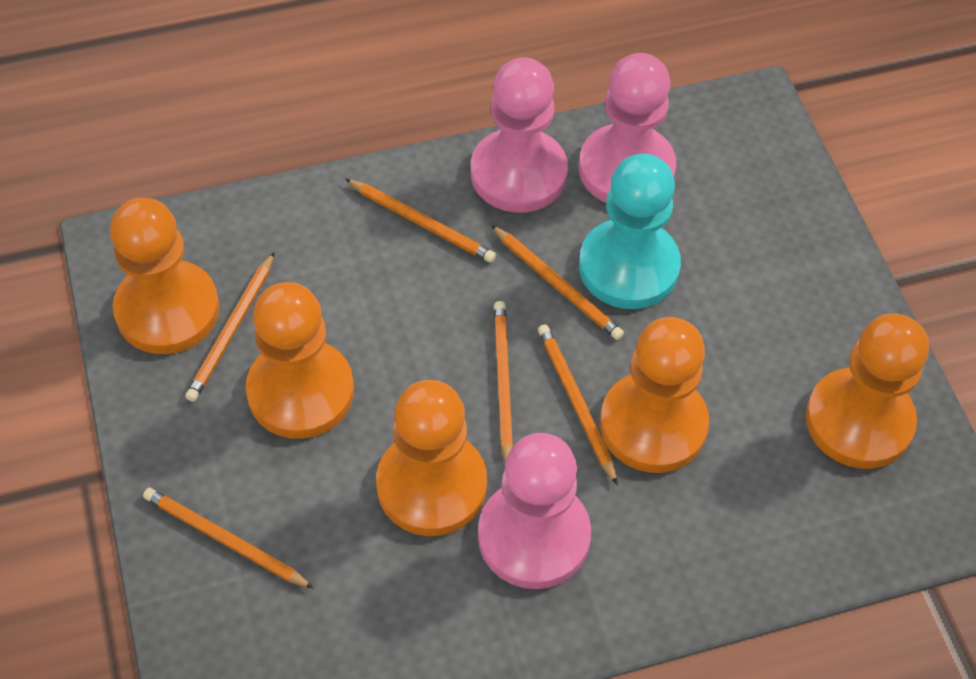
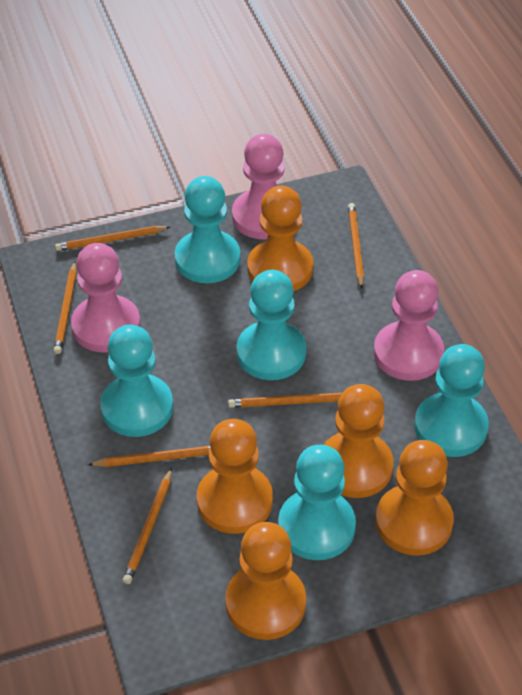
turquoise pawn: 1 -> 5

